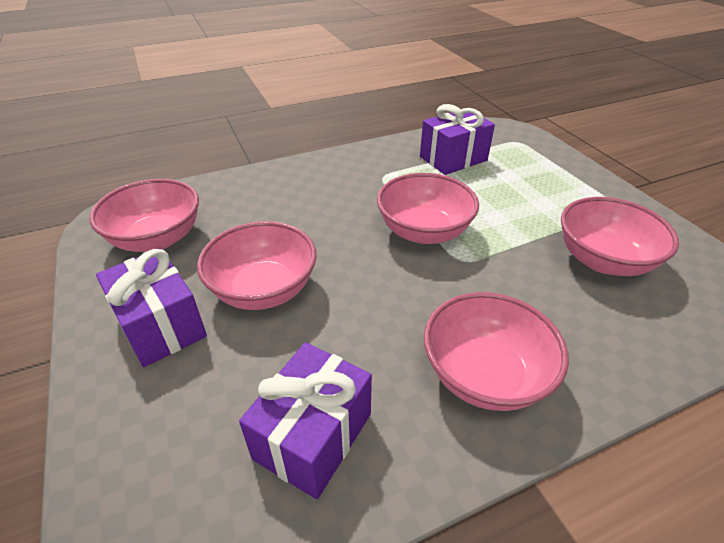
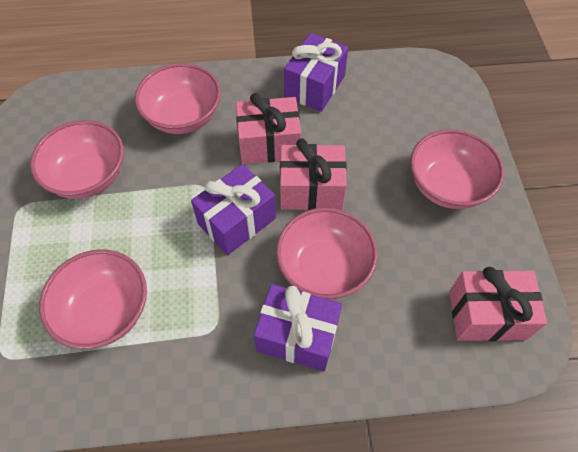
pink gift: 0 -> 3

